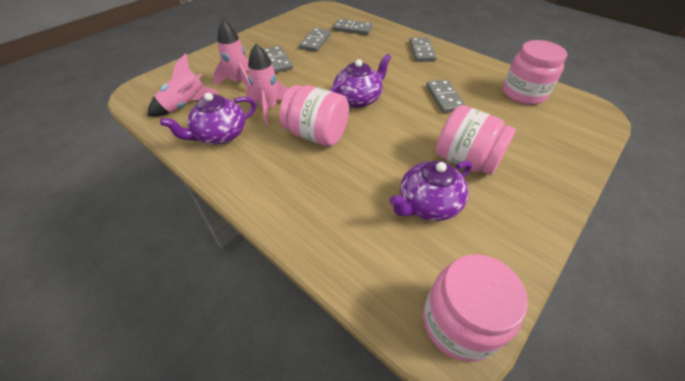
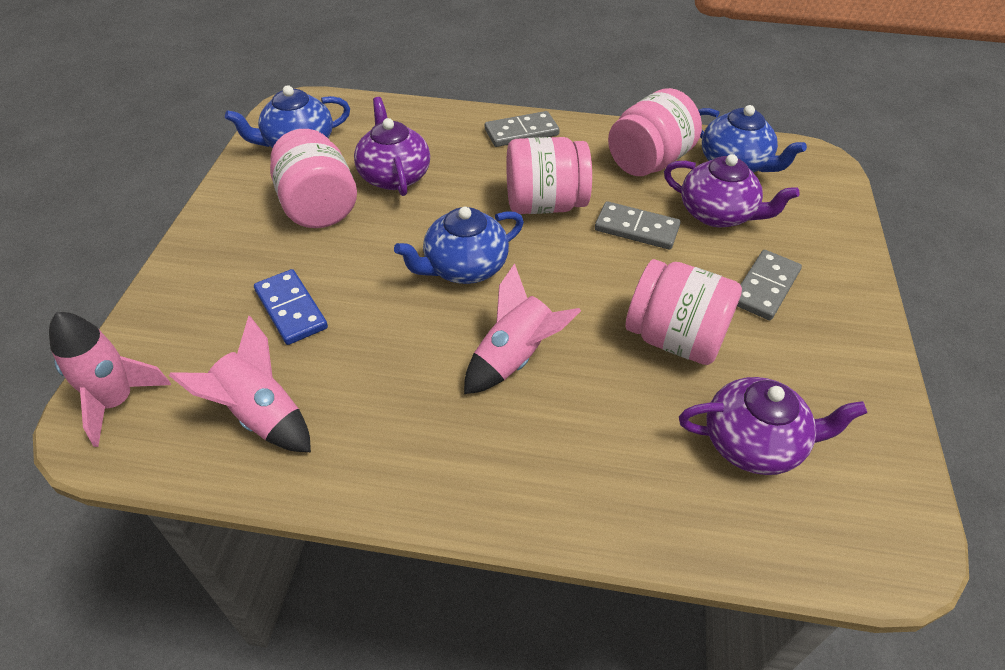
blue domino: 0 -> 1
blue teapot: 0 -> 3
grey domino: 5 -> 3

